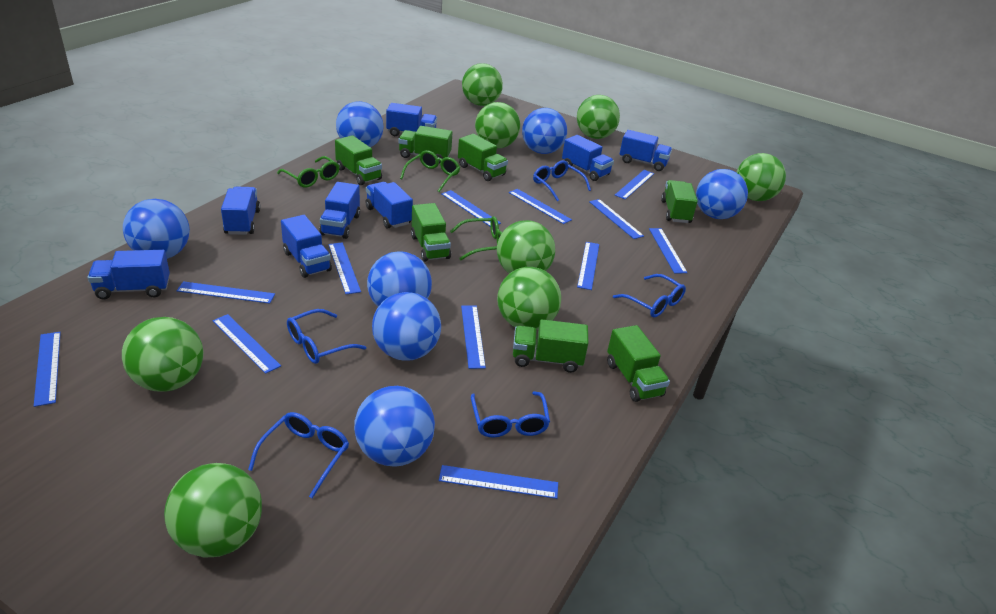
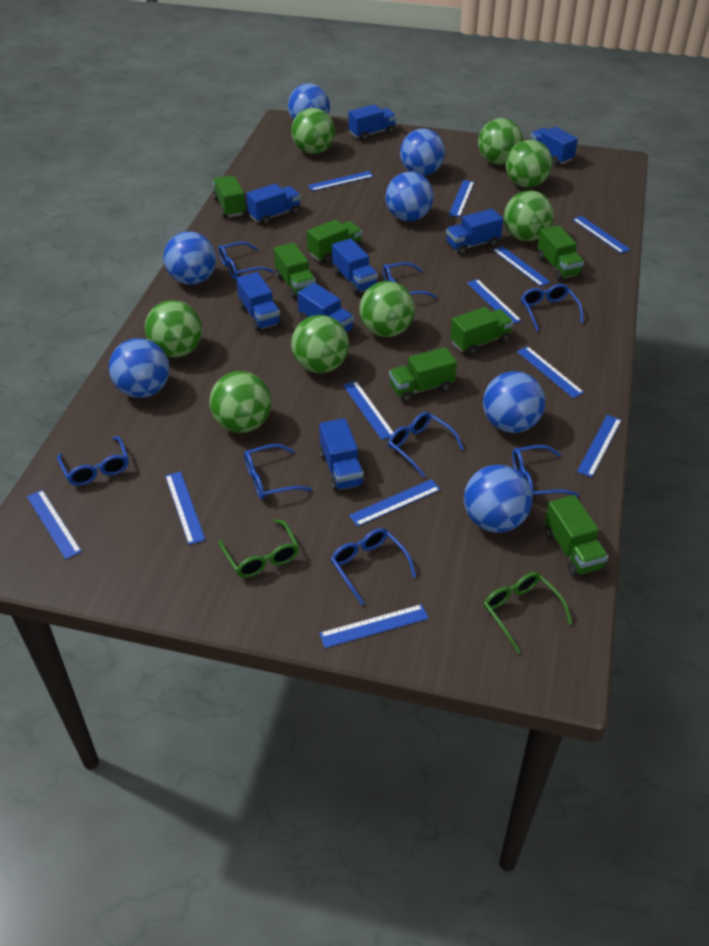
blue glasses: 5 -> 8
green glasses: 3 -> 2

